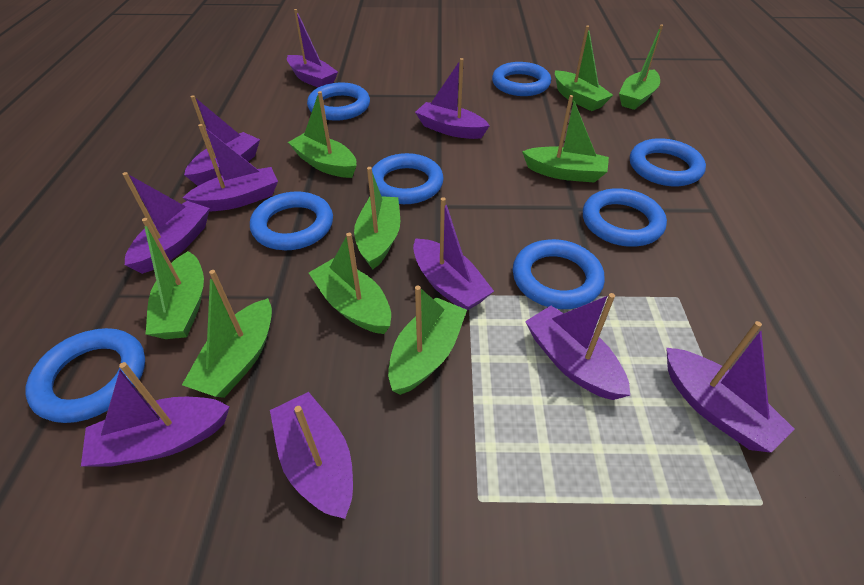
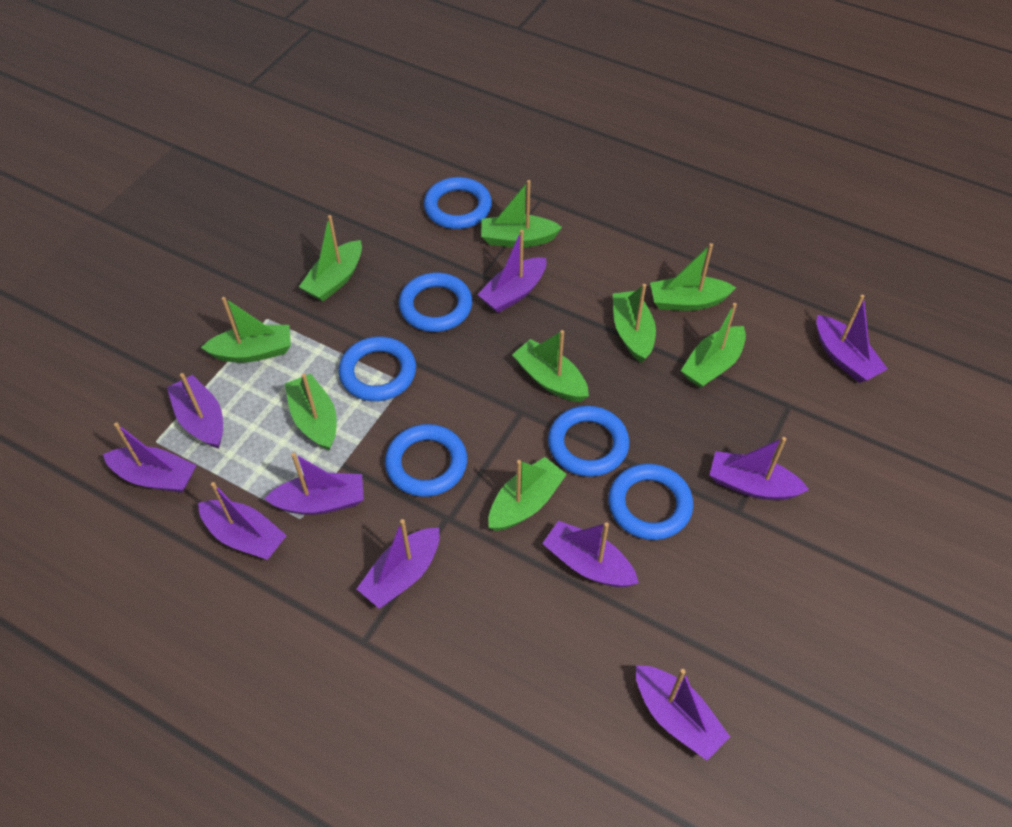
blue ring: 8 -> 6

